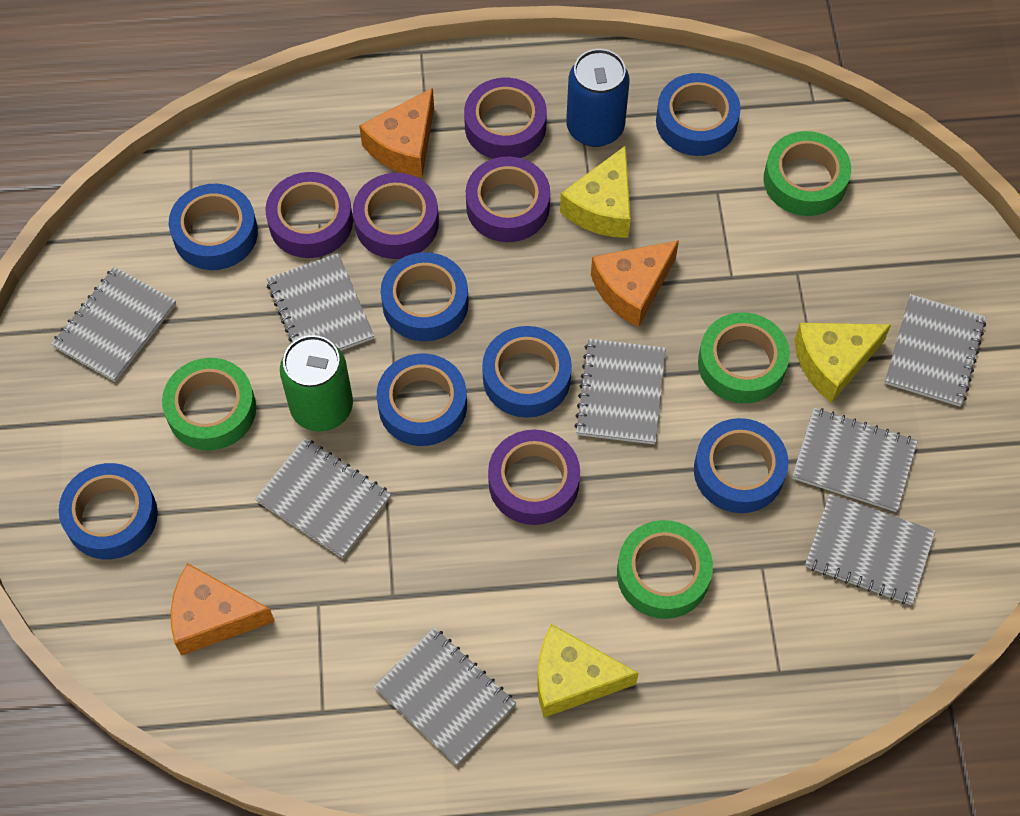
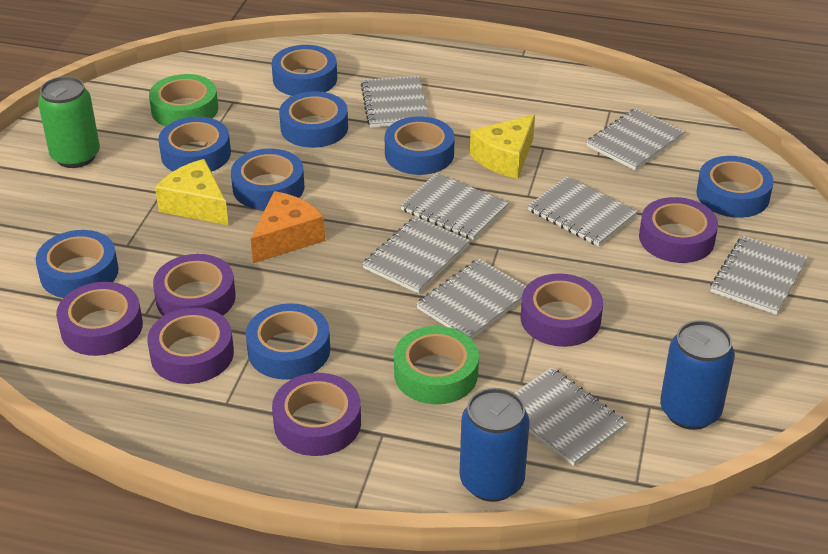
blue can: 1 -> 2
blue tape: 7 -> 8
green tape: 4 -> 2
orange cheese: 3 -> 1
purple tape: 5 -> 6
yellow cheese: 3 -> 2

